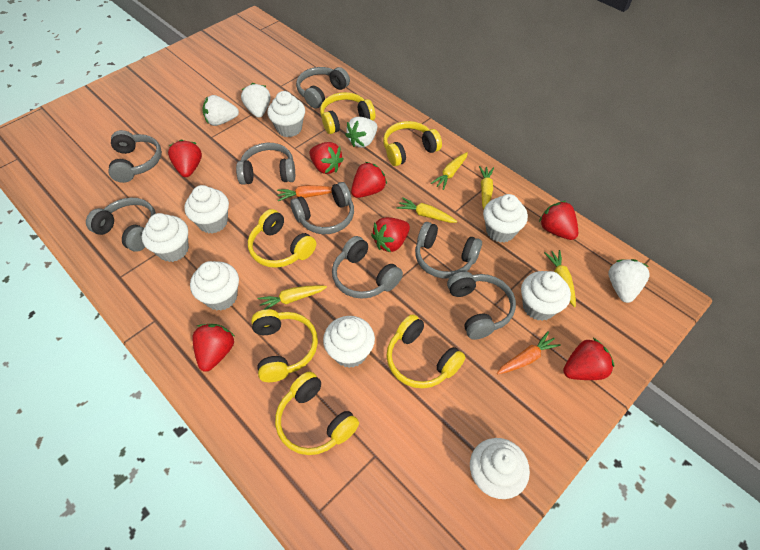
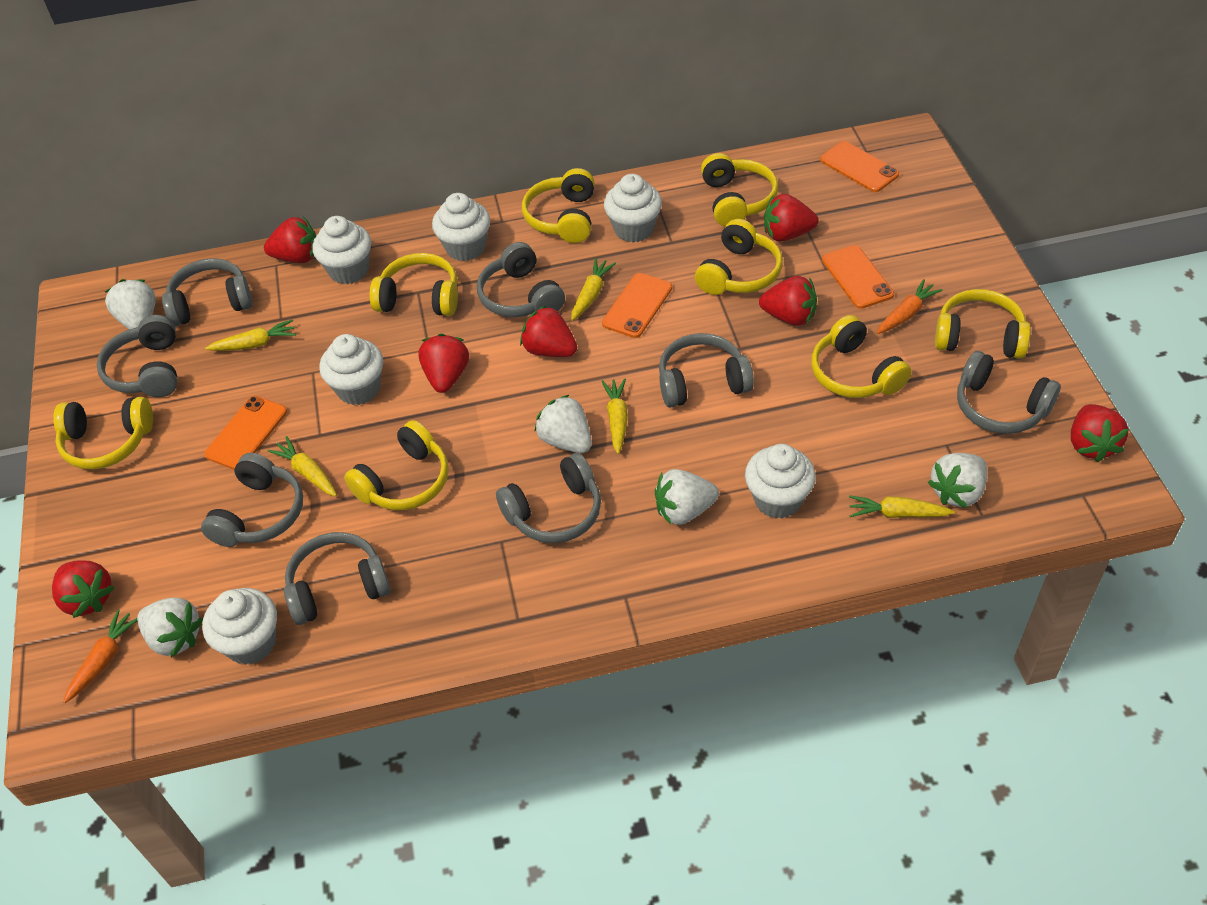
orange phone: 0 -> 4
white cupcake: 8 -> 6
white strawberry: 4 -> 5
yellow headphones: 6 -> 8

